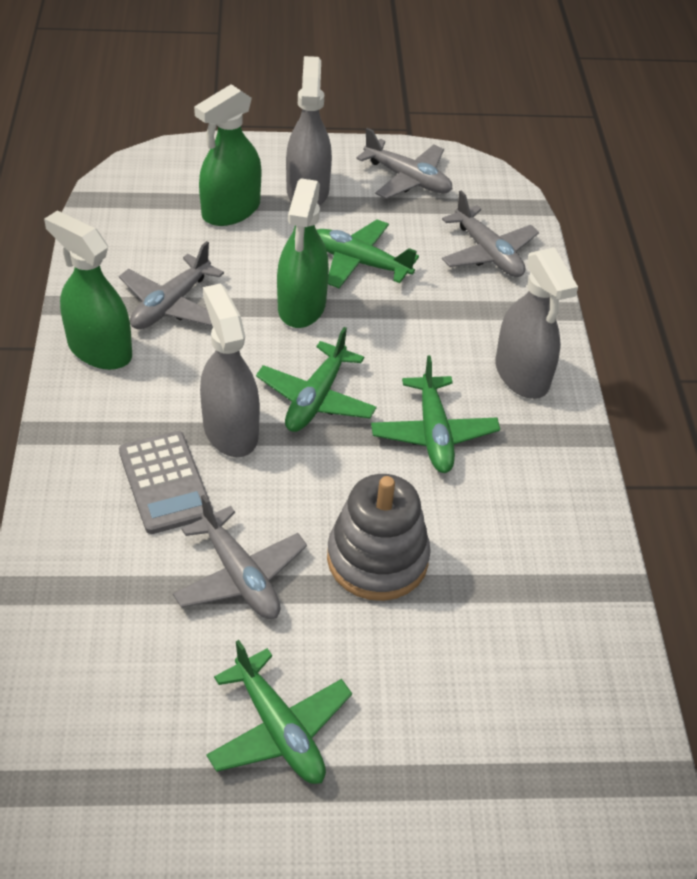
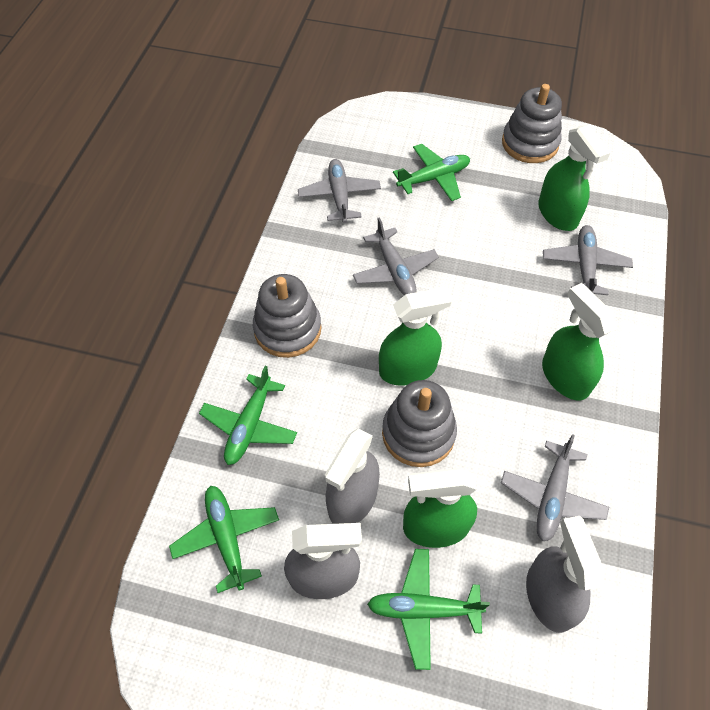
green spray bottle: 3 -> 4
grey calculator: 1 -> 0
grey stacking toy: 1 -> 3

